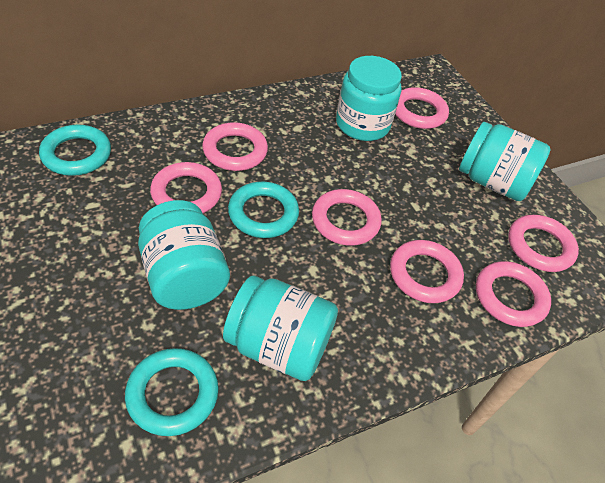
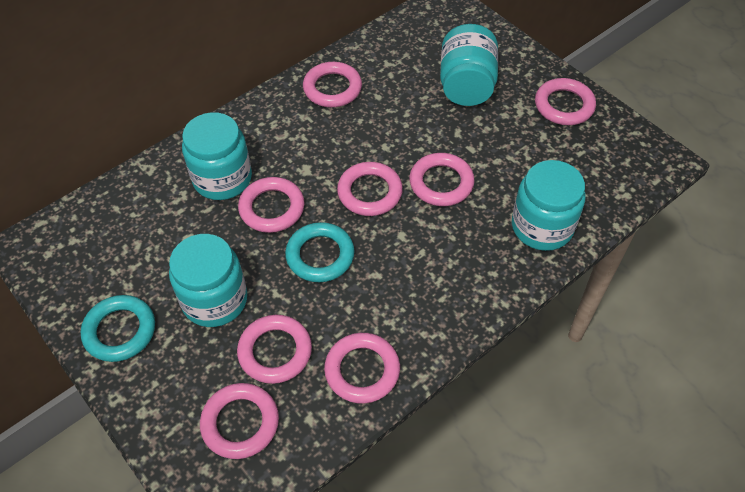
pink ring: 7 -> 8
turquoise ring: 3 -> 2

